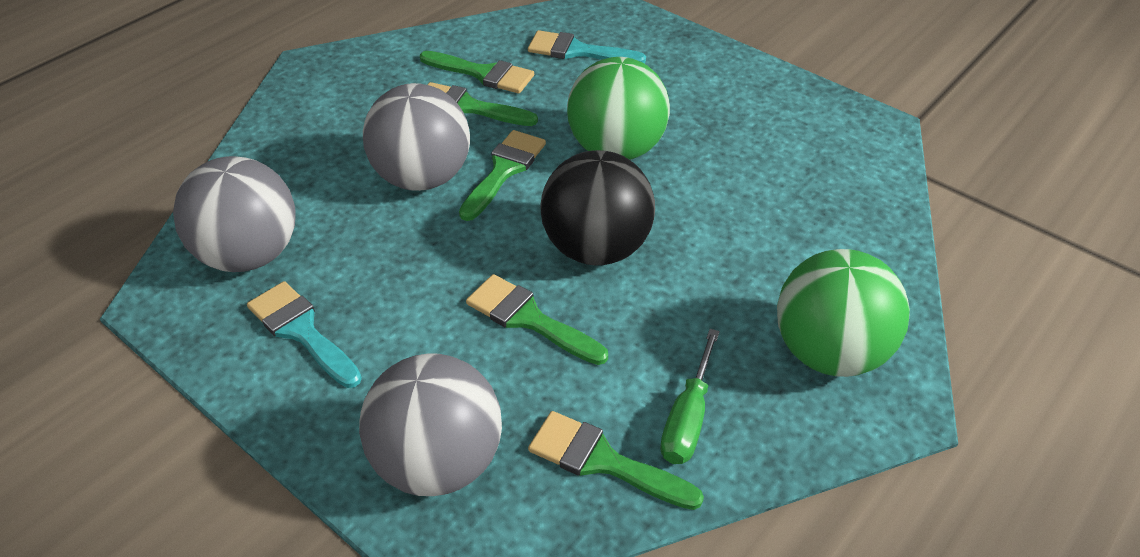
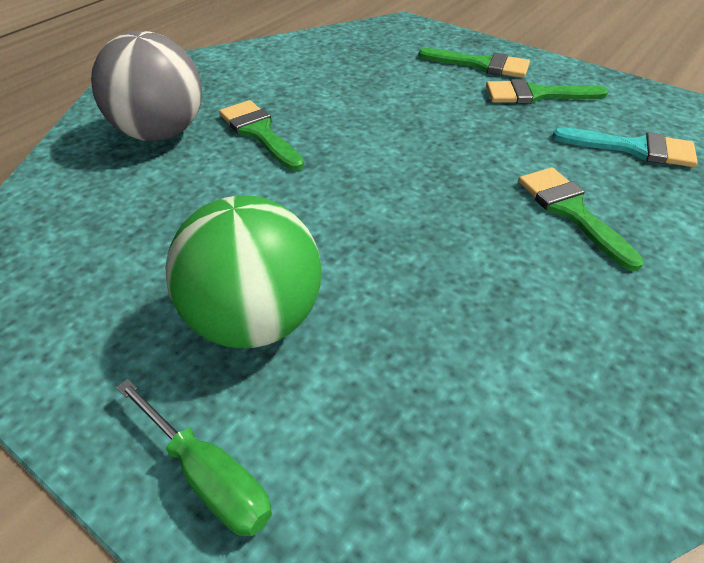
black ball: 1 -> 0
green ball: 2 -> 1
green brush: 5 -> 4
grey ball: 3 -> 1
turquoise brush: 2 -> 1

